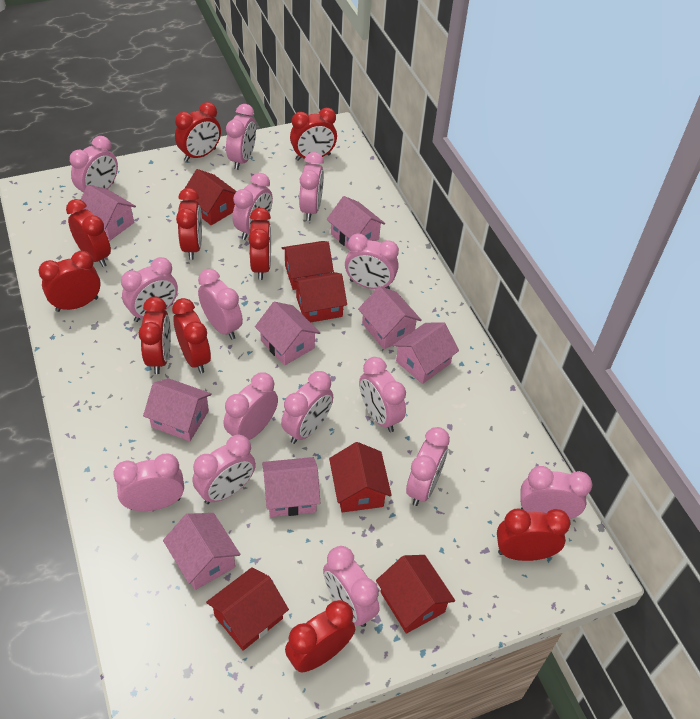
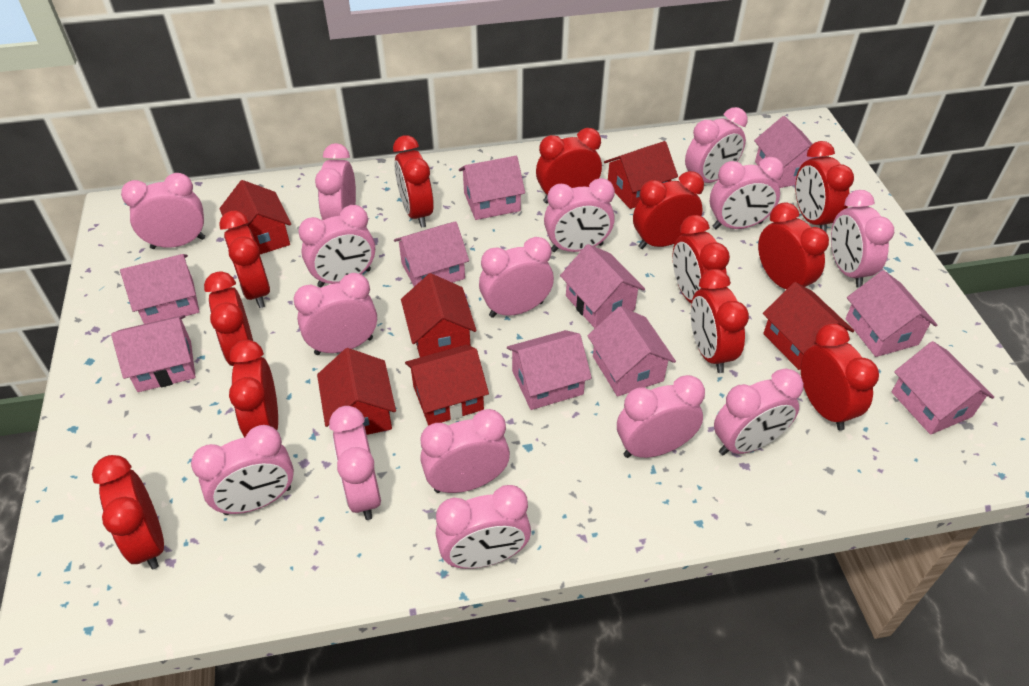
pink house: 8 -> 10
red clock: 10 -> 12

